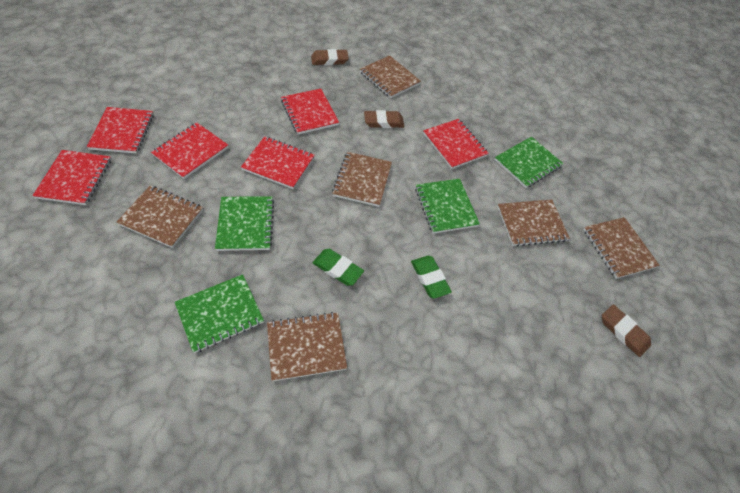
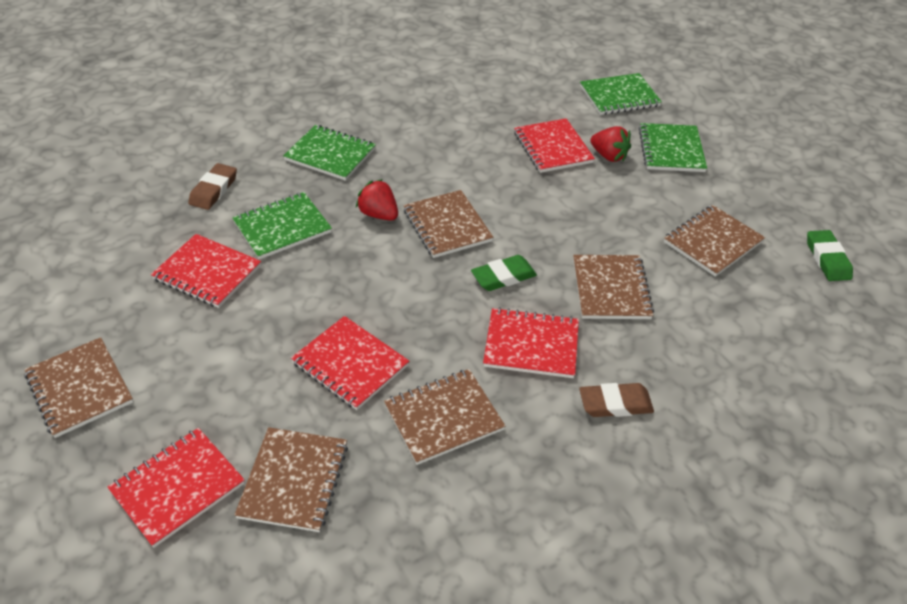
brown eraser: 3 -> 2
red notebook: 6 -> 5
red strawberry: 0 -> 2

